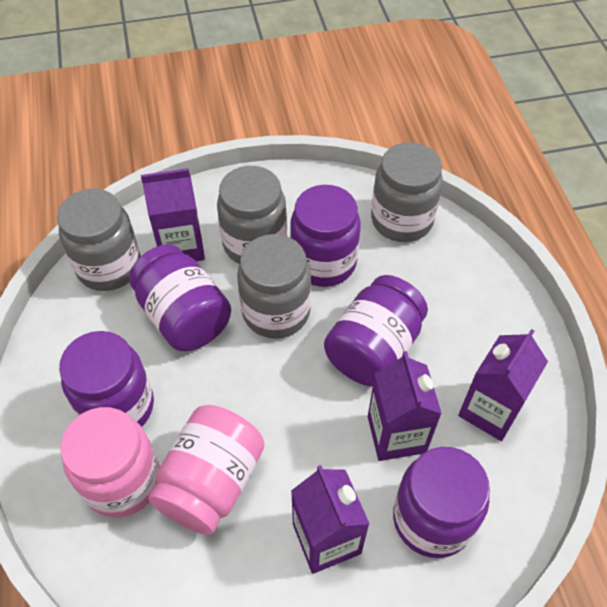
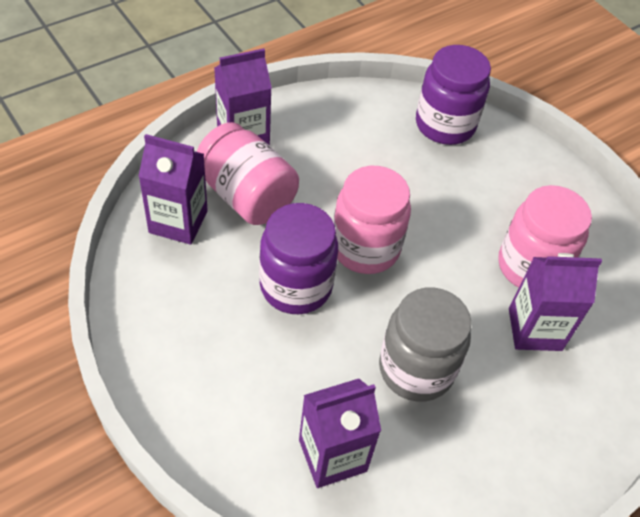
grey jar: 4 -> 1
pink jar: 2 -> 3
purple jar: 5 -> 2

